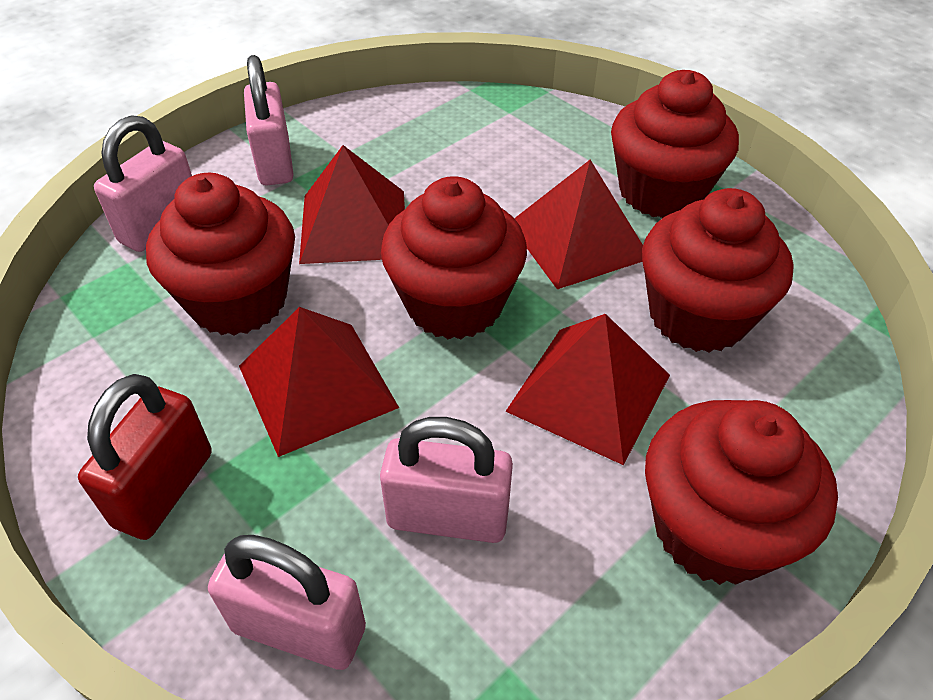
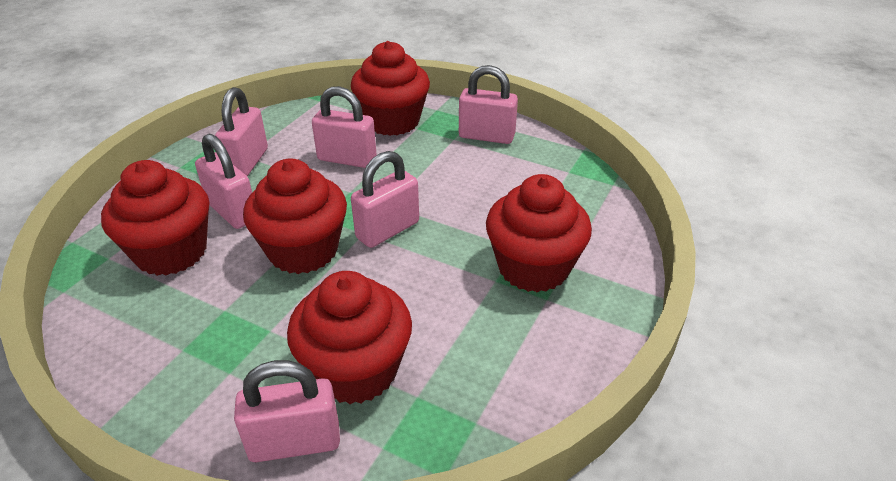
pink padlock: 4 -> 6
red padlock: 1 -> 0
red pyramid: 4 -> 0

